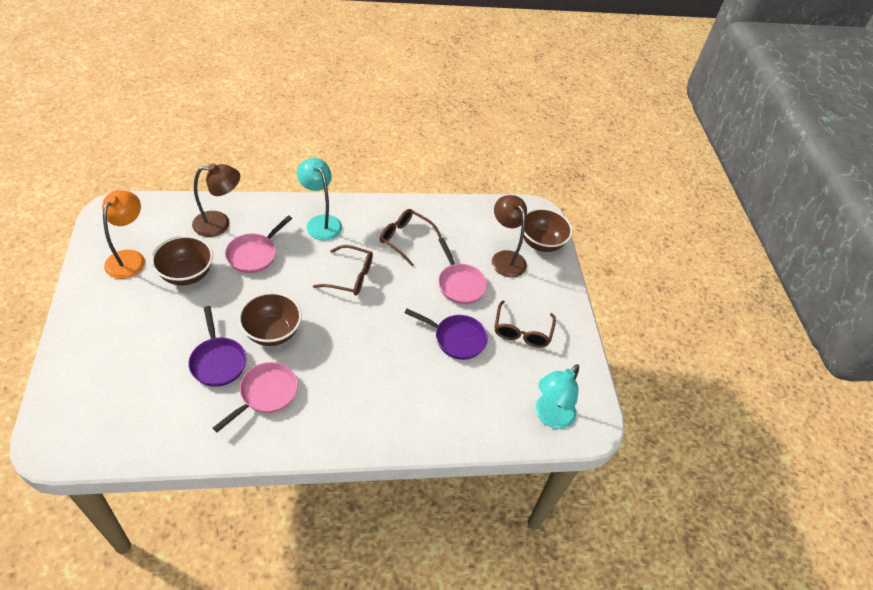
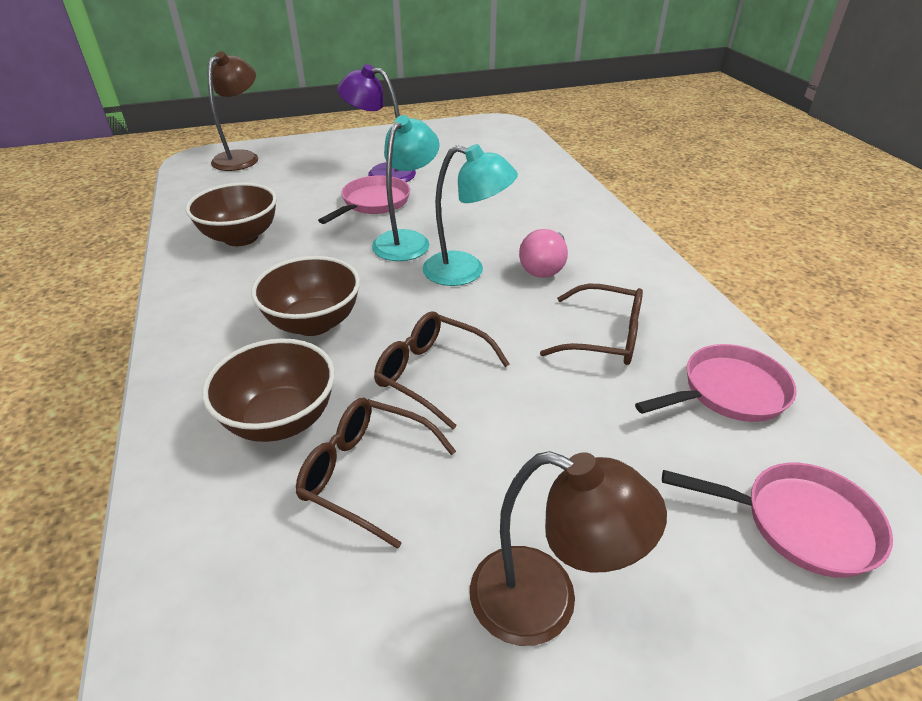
orange lamp: 1 -> 0
pink light bulb: 0 -> 1
purple lamp: 0 -> 1
purple pan: 2 -> 0

